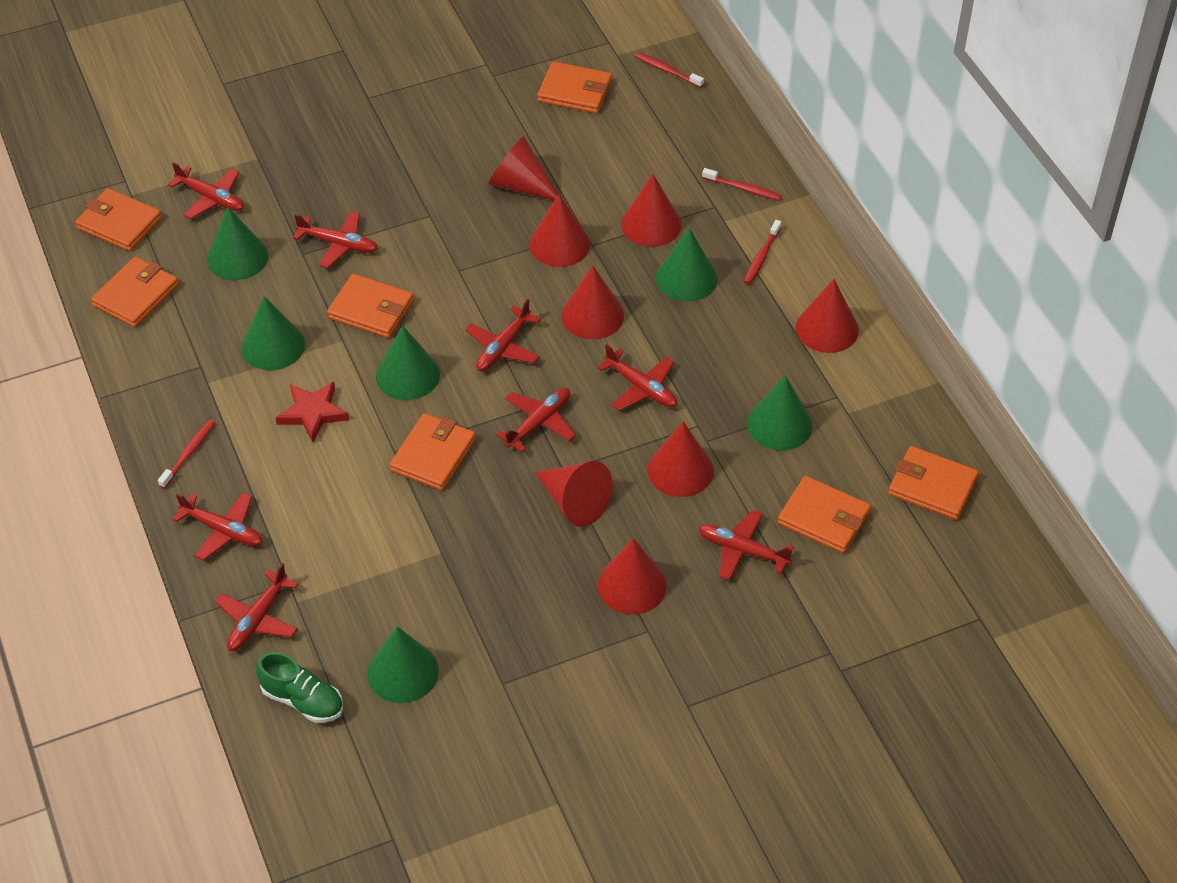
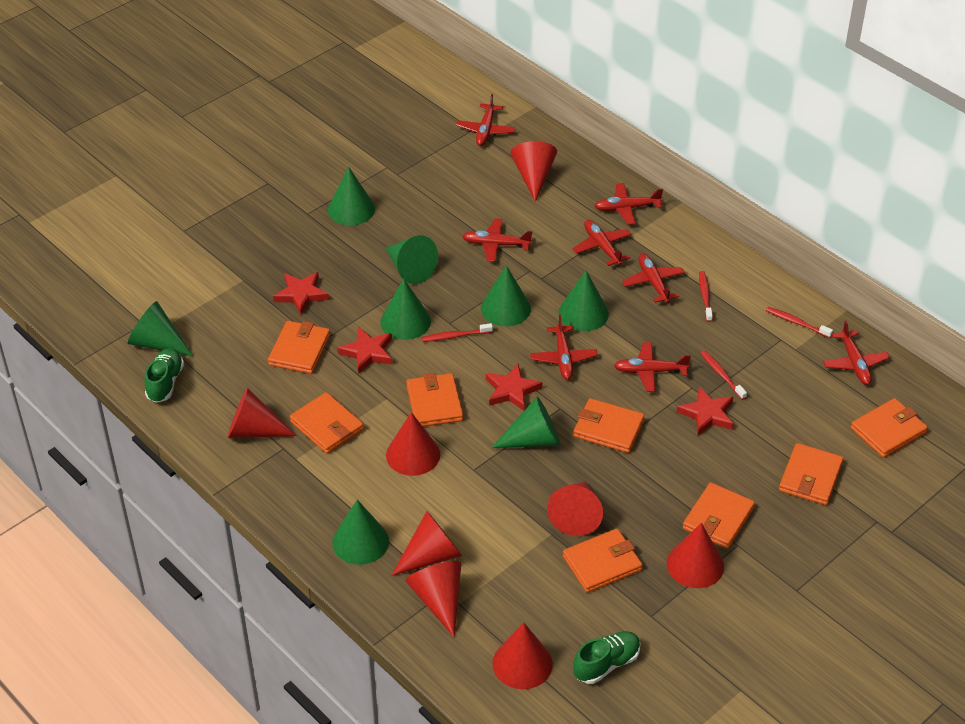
green cone: 6 -> 8
green shoe: 1 -> 2
orange wallet: 7 -> 8
red star: 1 -> 4

